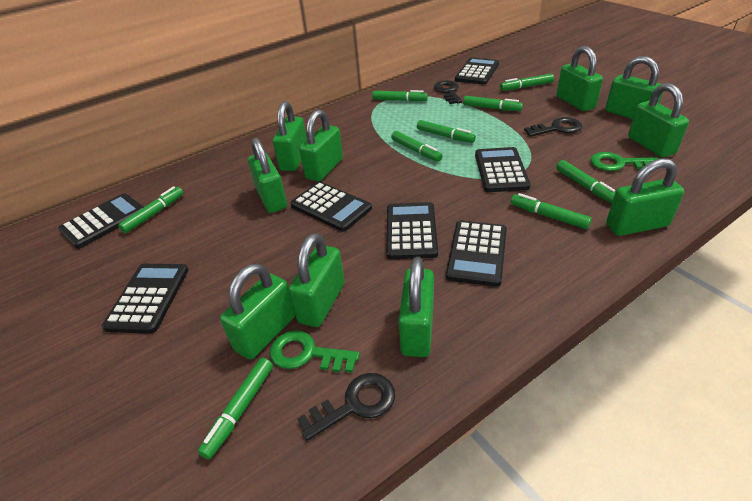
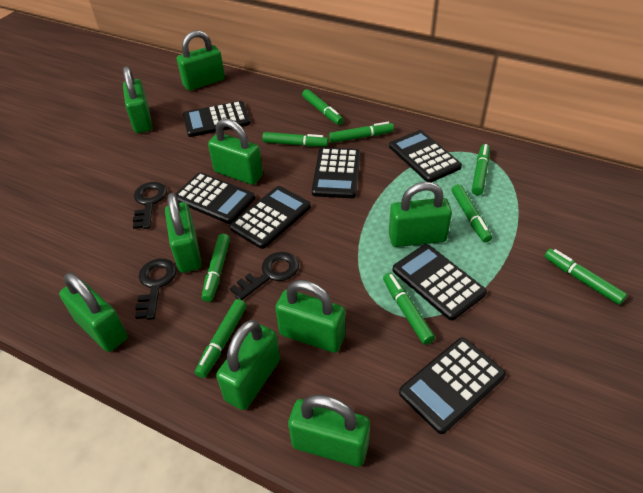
green key: 2 -> 0
green padlock: 10 -> 9

